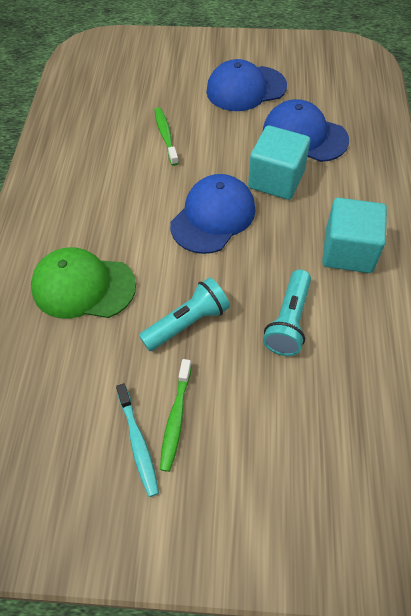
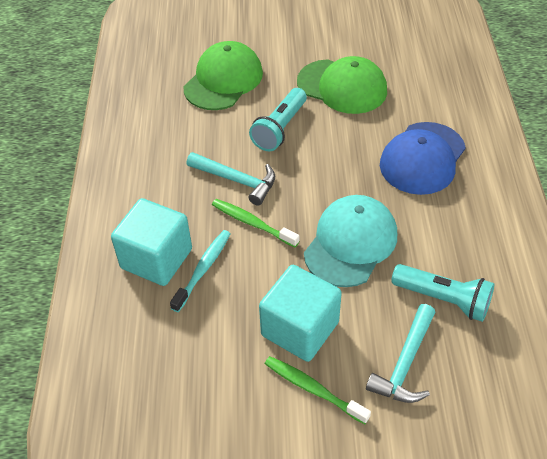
blue cap: 3 -> 1
green cap: 1 -> 2
turquoise cap: 0 -> 1
turquoise hammer: 0 -> 2

